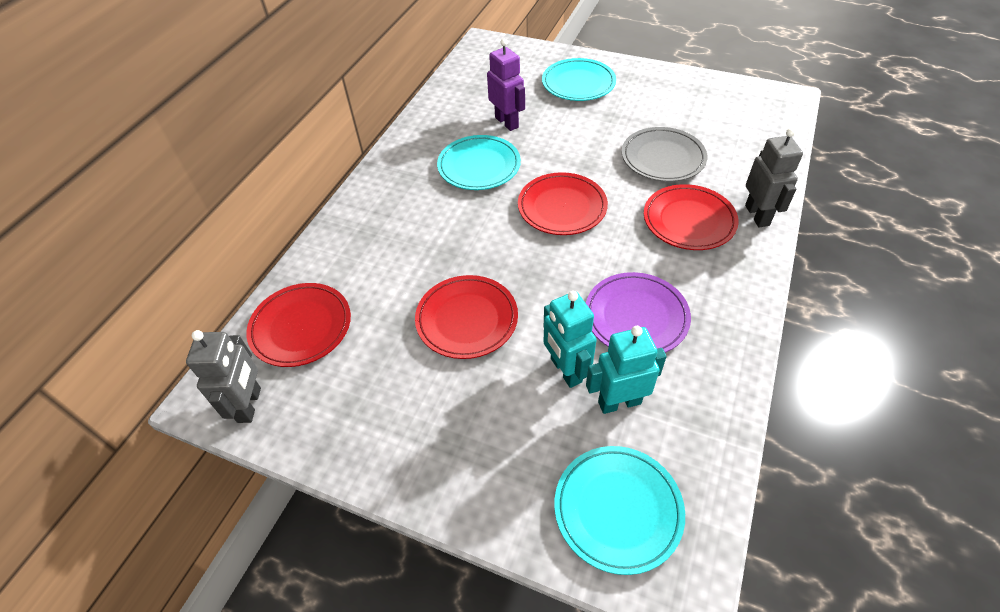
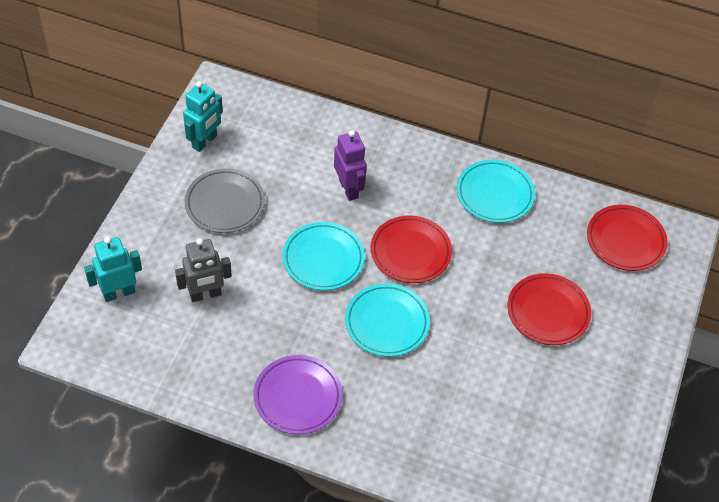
grey robot: 2 -> 1
red plate: 4 -> 3

